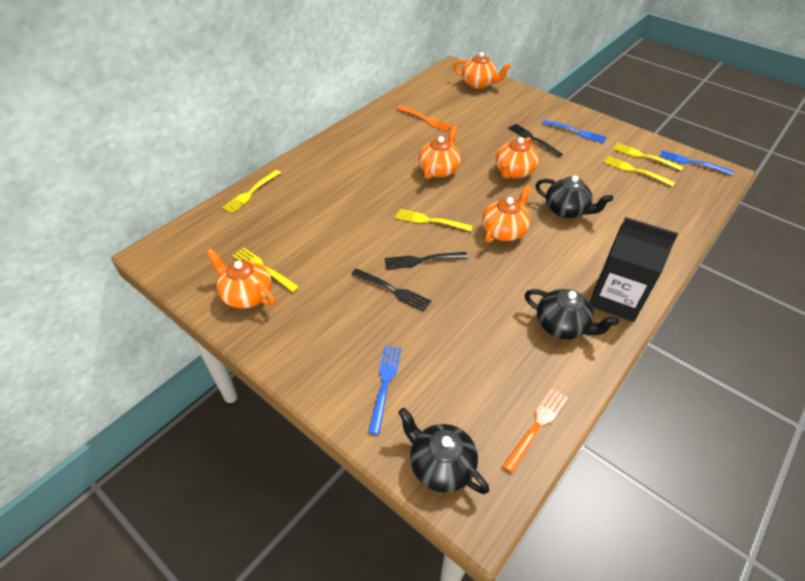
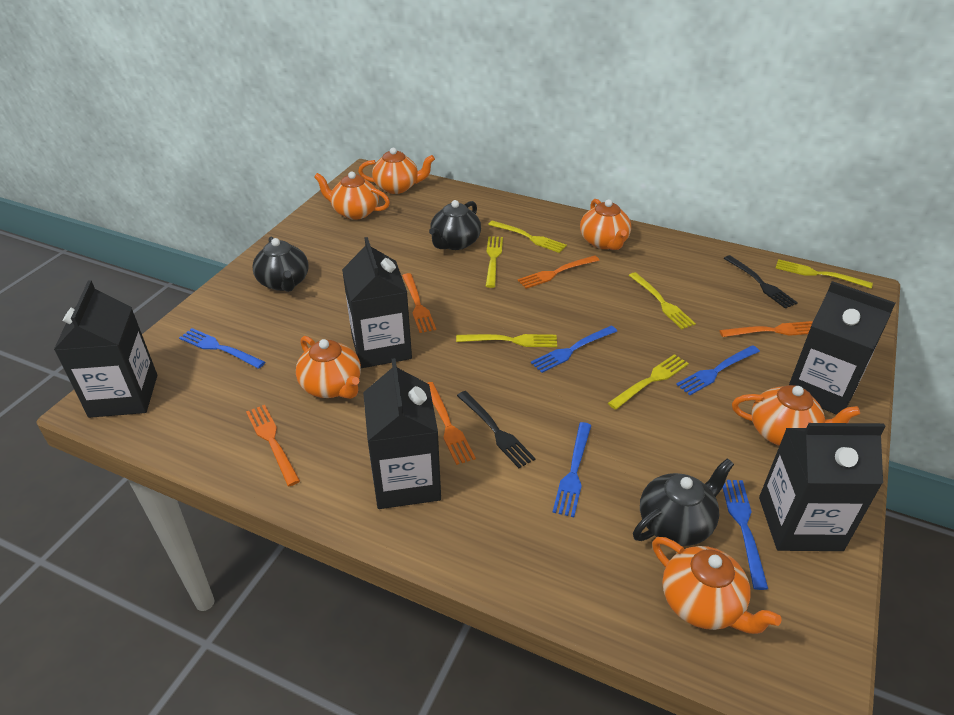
black carton: 1 -> 5
black fork: 3 -> 2
blue fork: 3 -> 5
orange fork: 2 -> 5
orange teapot: 5 -> 6
yellow fork: 5 -> 6

